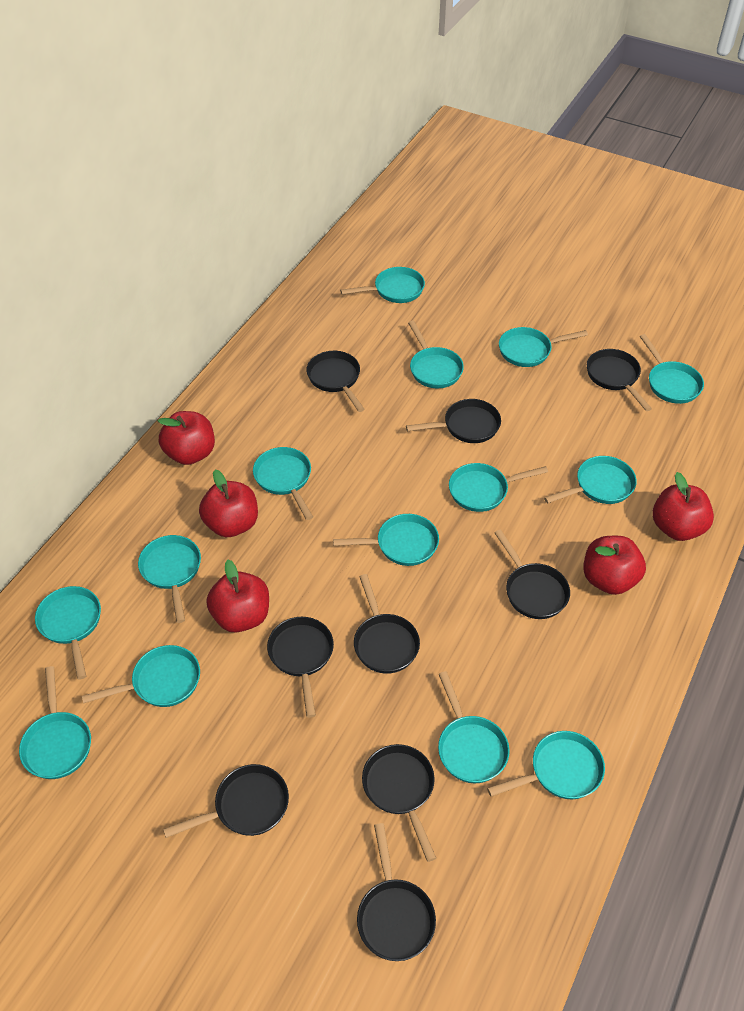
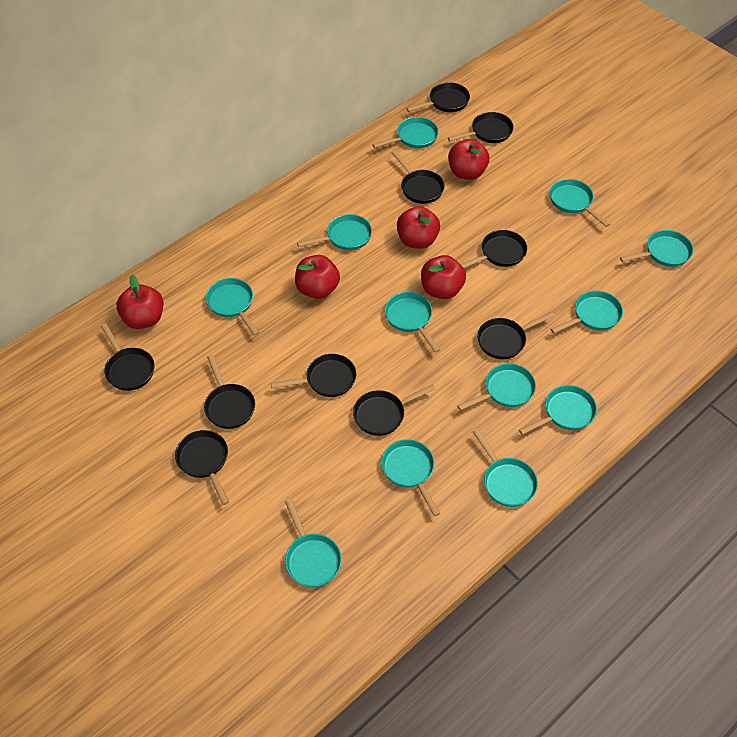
black pan: 9 -> 10
turquoise pan: 14 -> 12

